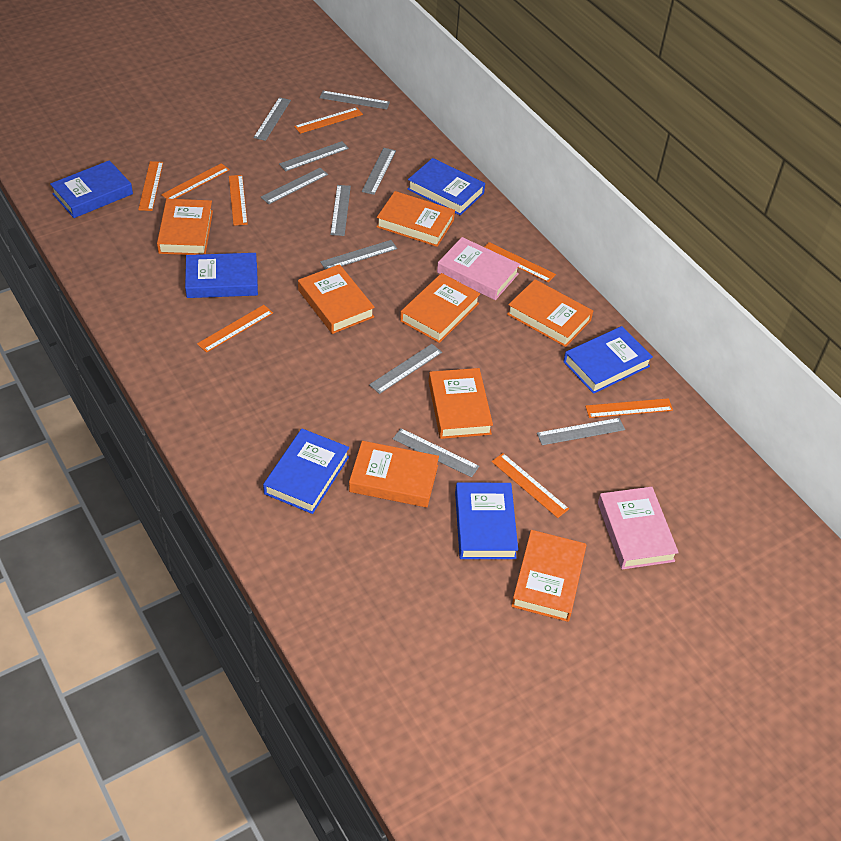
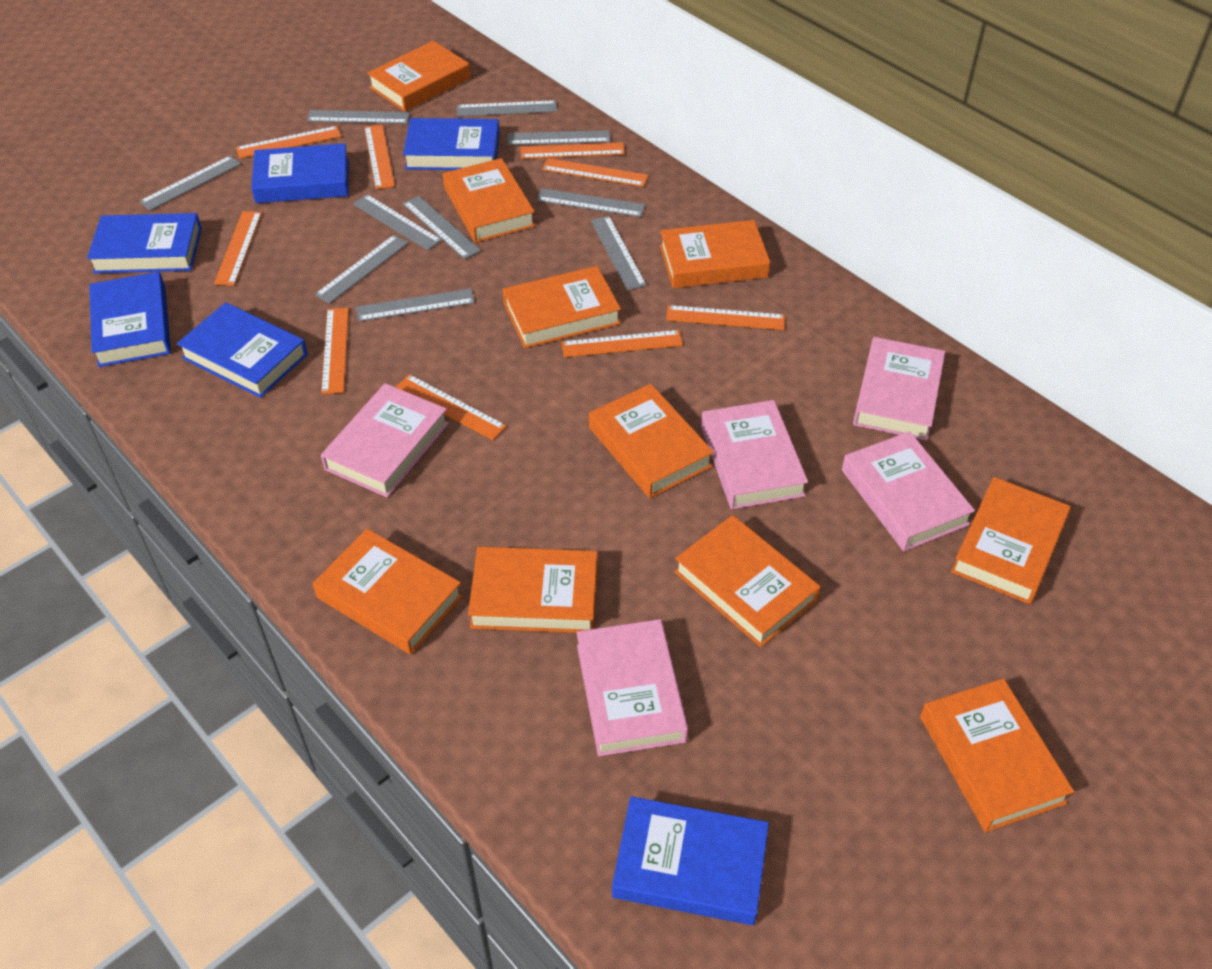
orange book: 8 -> 10
orange ruler: 8 -> 9
pink book: 2 -> 5

